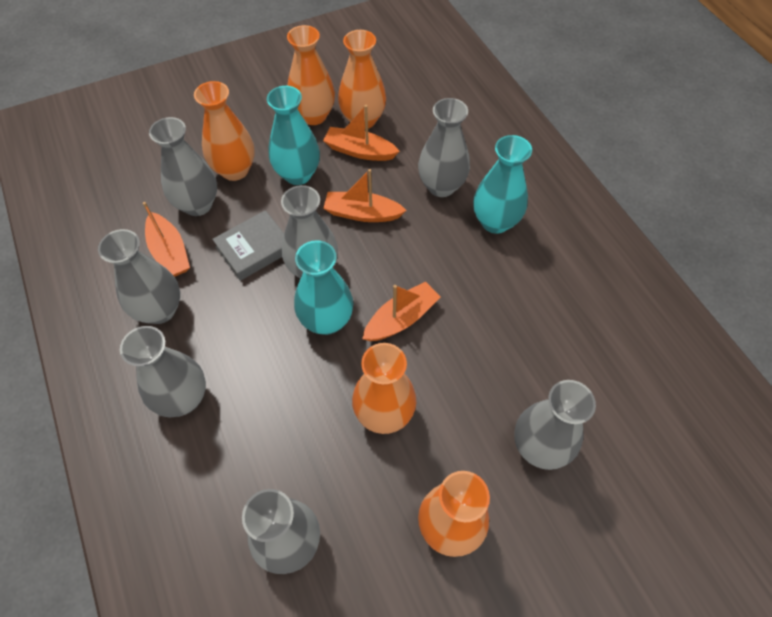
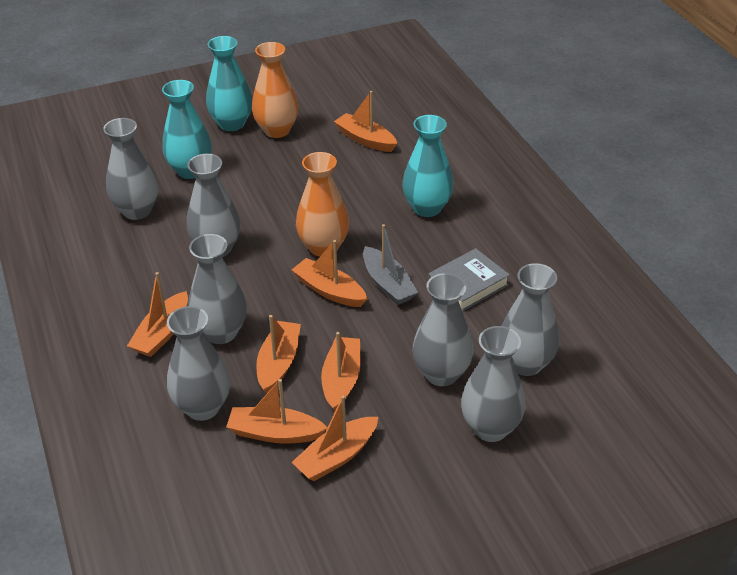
grey boat: 0 -> 1
orange boat: 4 -> 7
orange vase: 5 -> 2

